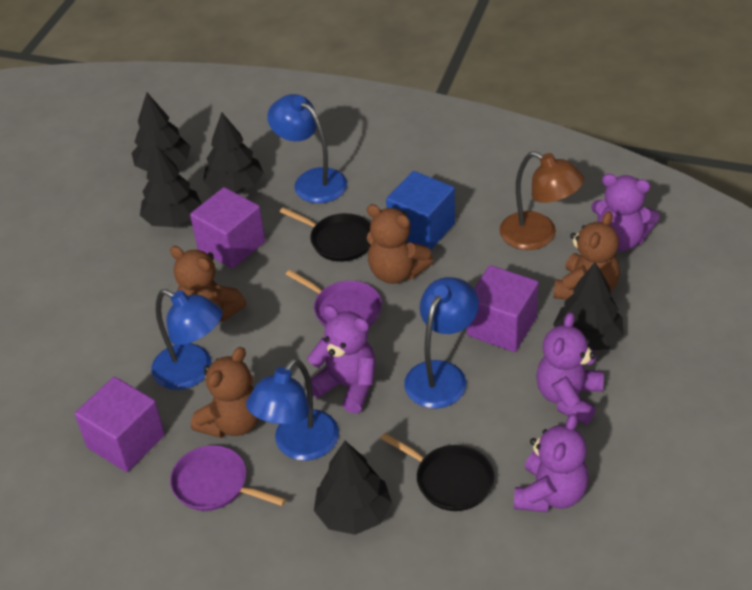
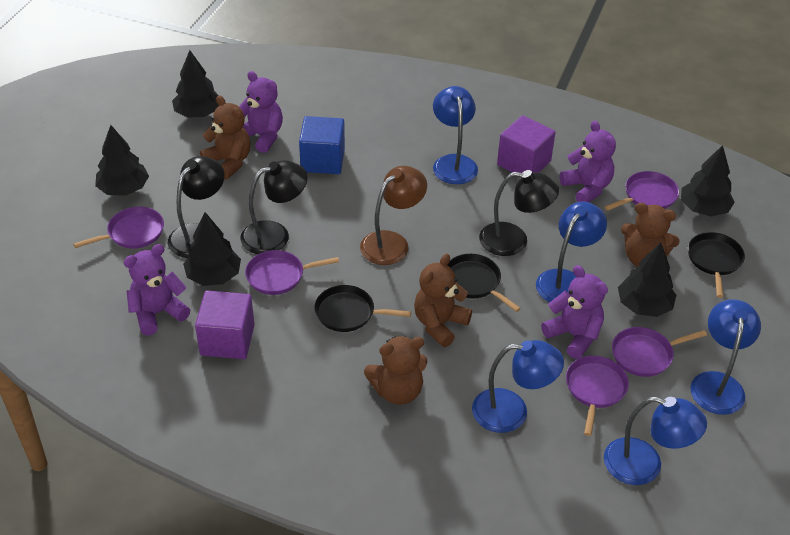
black lamp: 0 -> 3
black pan: 2 -> 3
blue lamp: 4 -> 5
purple cube: 3 -> 2
purple pan: 2 -> 5

